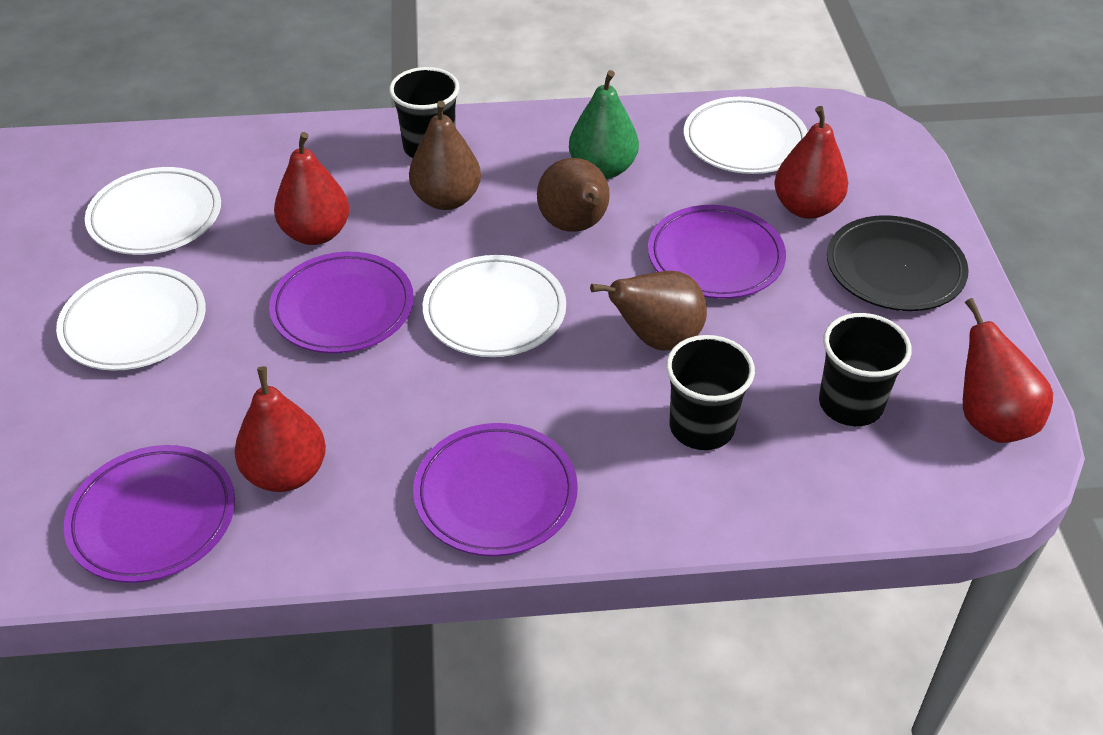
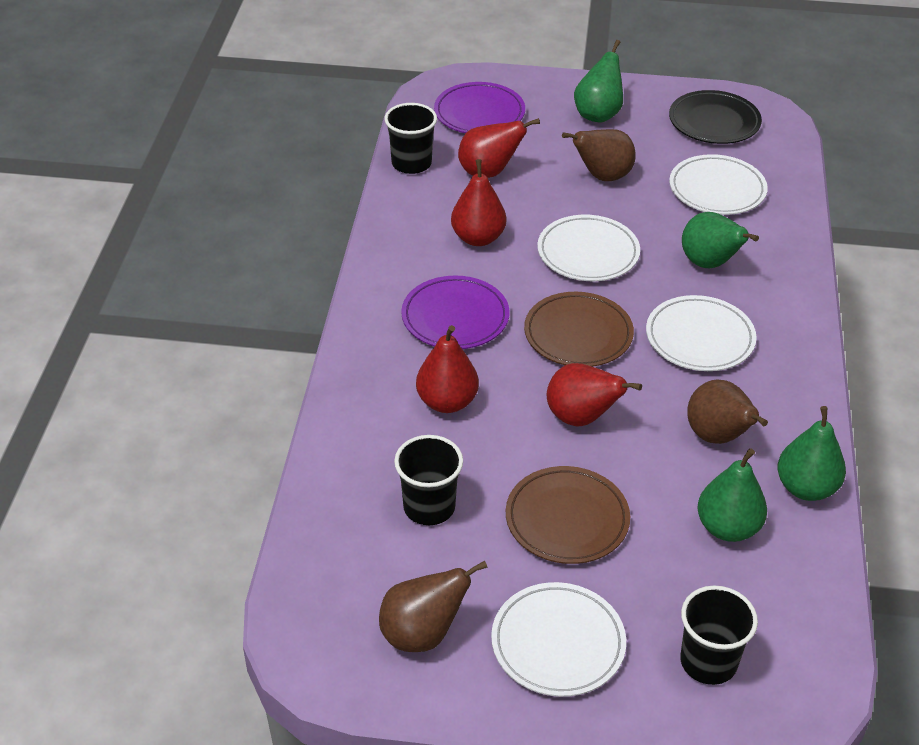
brown plate: 0 -> 2
green pear: 1 -> 4
purple plate: 4 -> 2

